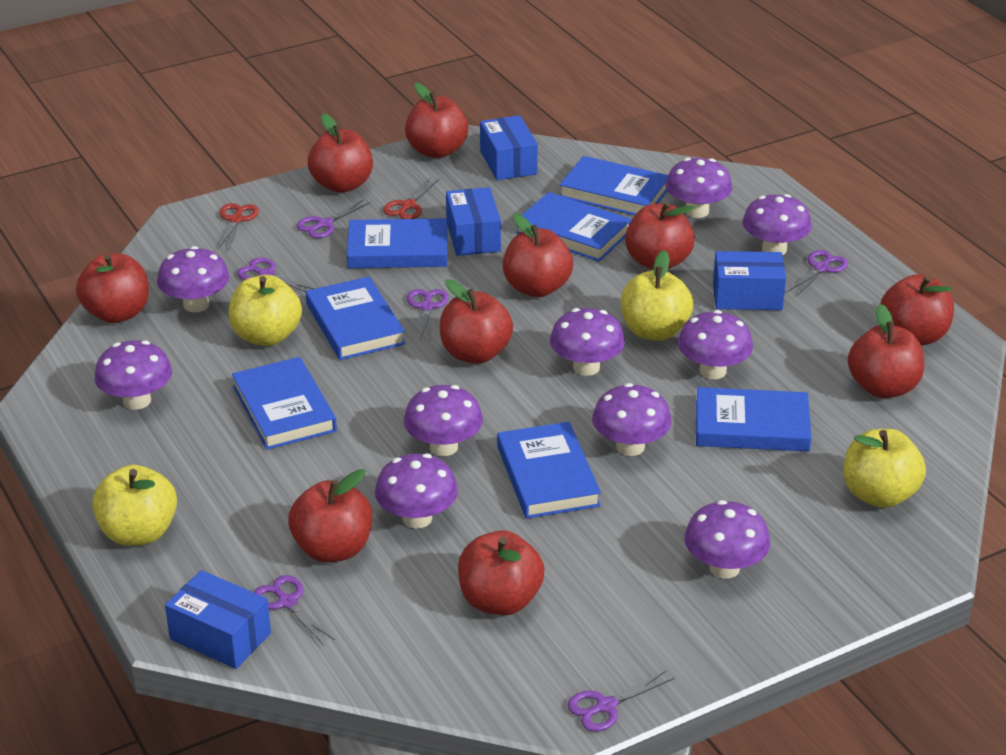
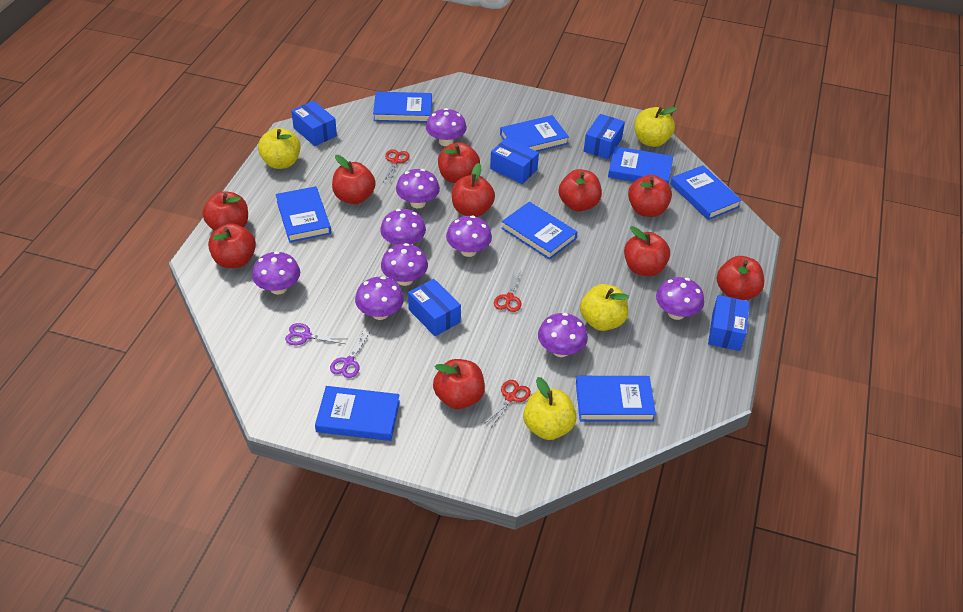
blue book: 7 -> 8
blue box: 4 -> 5
purple mushroom: 10 -> 9
purple scissors: 6 -> 2
red scissors: 2 -> 3

